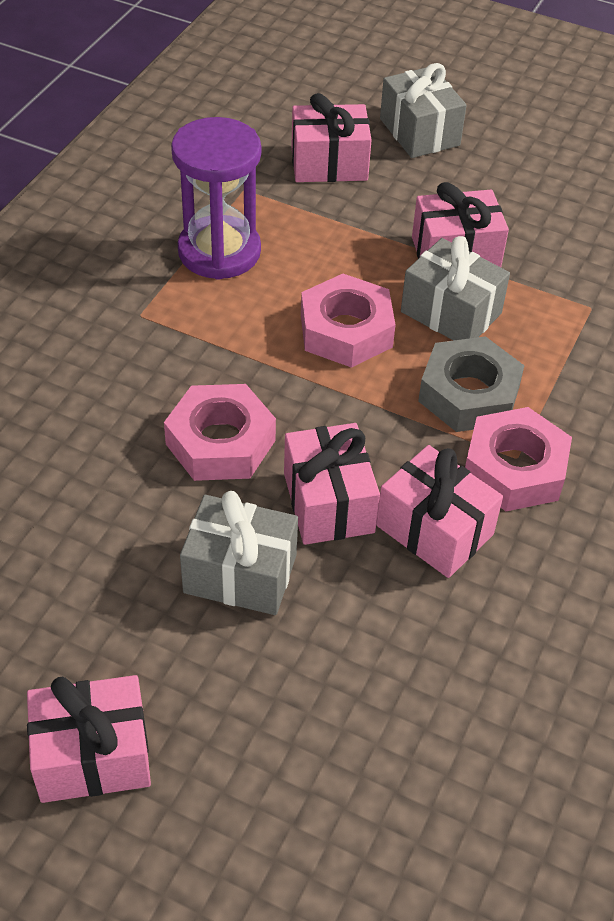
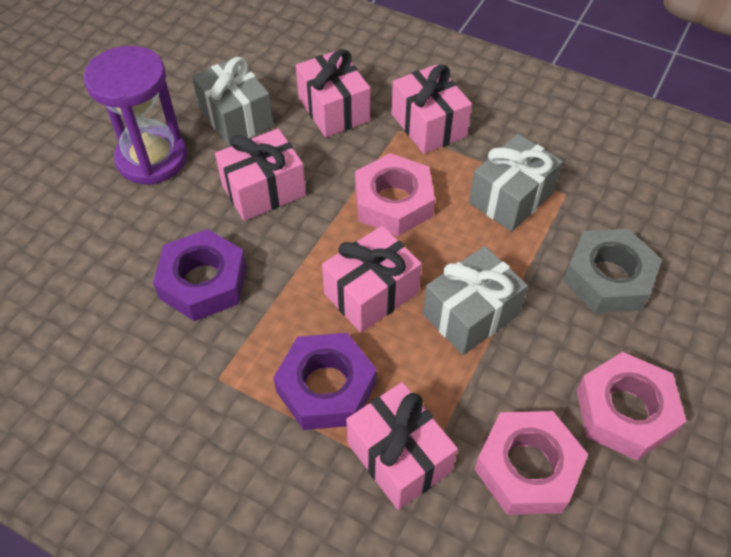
purple nut: 0 -> 2

